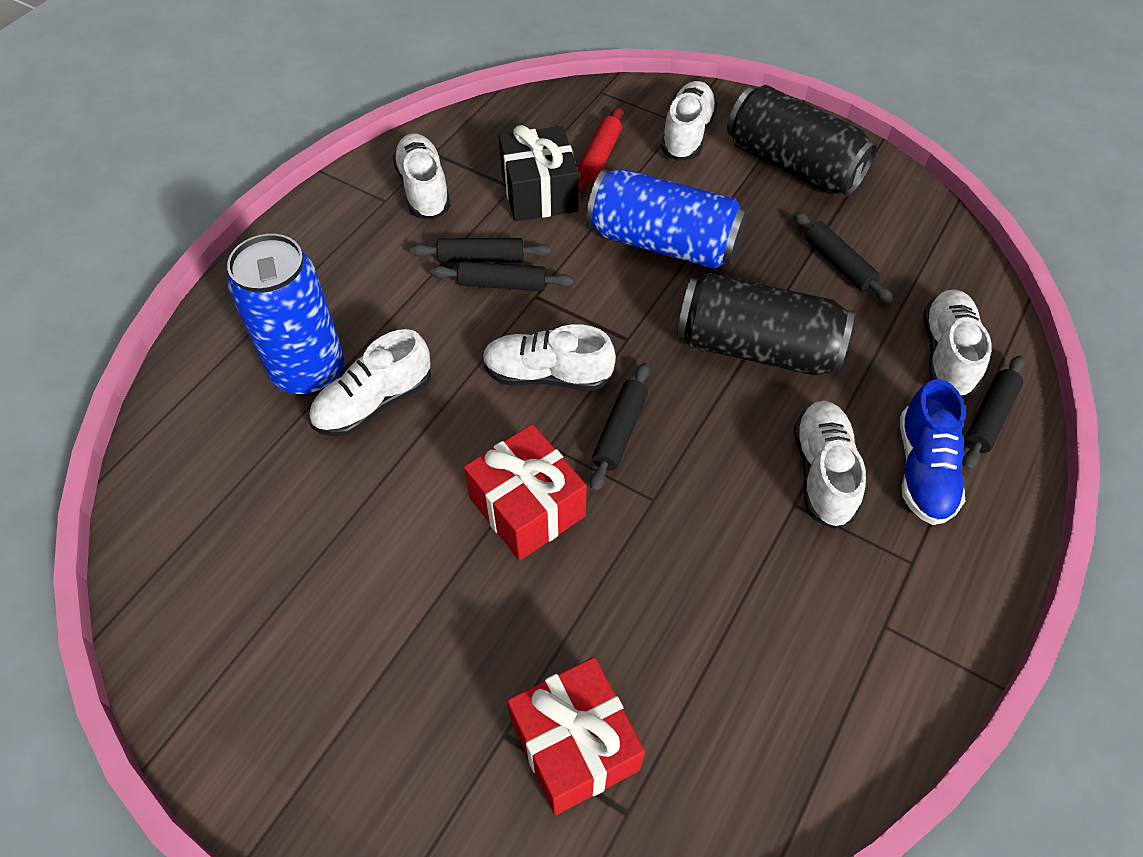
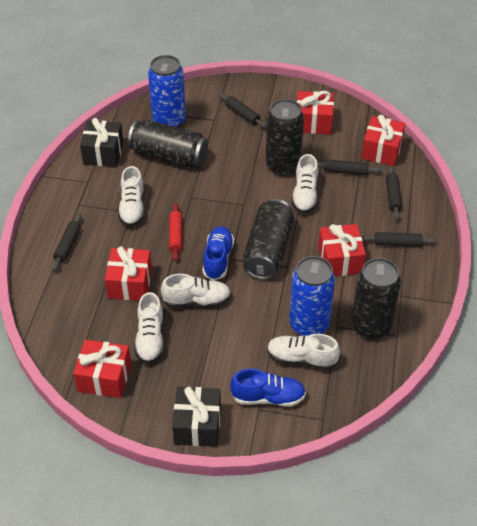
black can: 2 -> 4
black gift: 1 -> 2
blue shoe: 1 -> 2
red gift: 2 -> 5
white shoe: 6 -> 5

